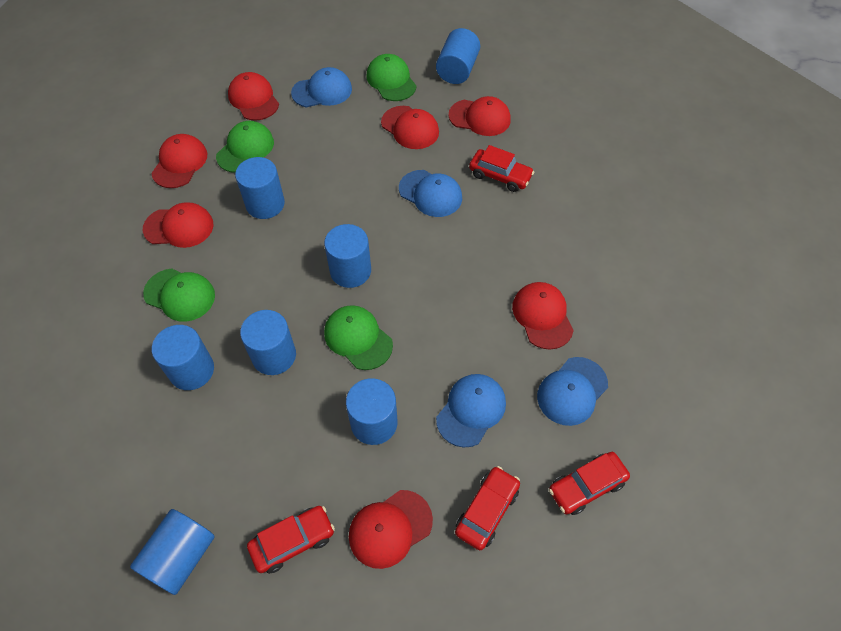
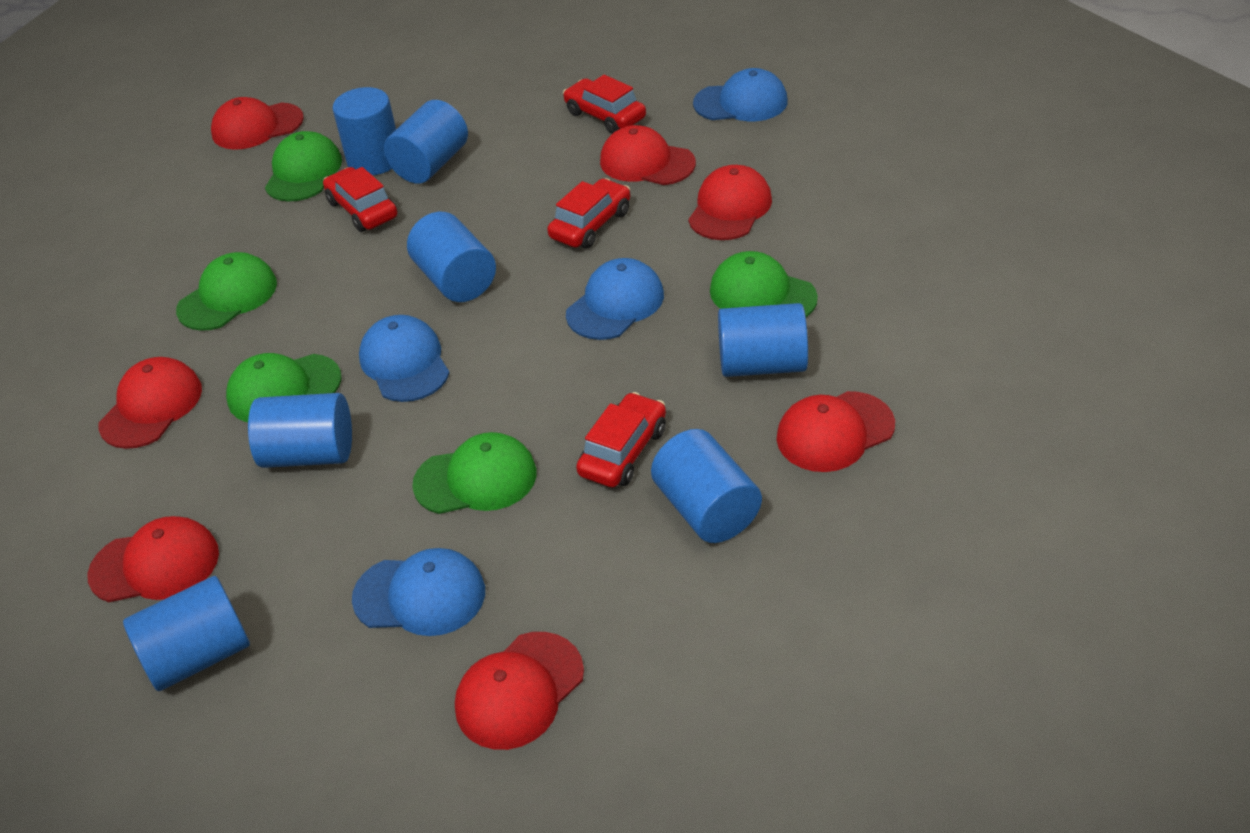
green cap: 4 -> 5

